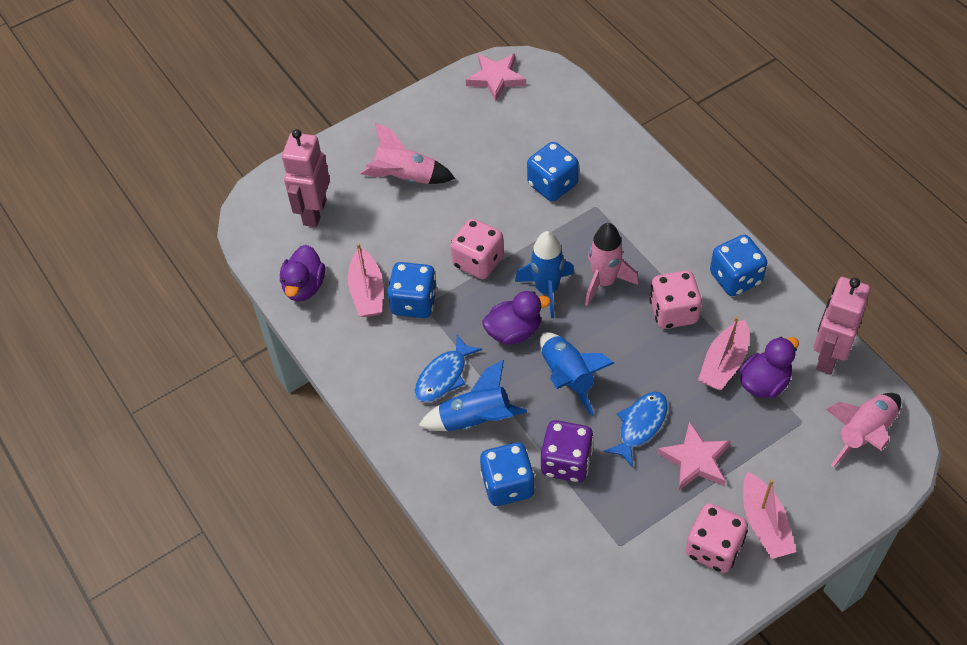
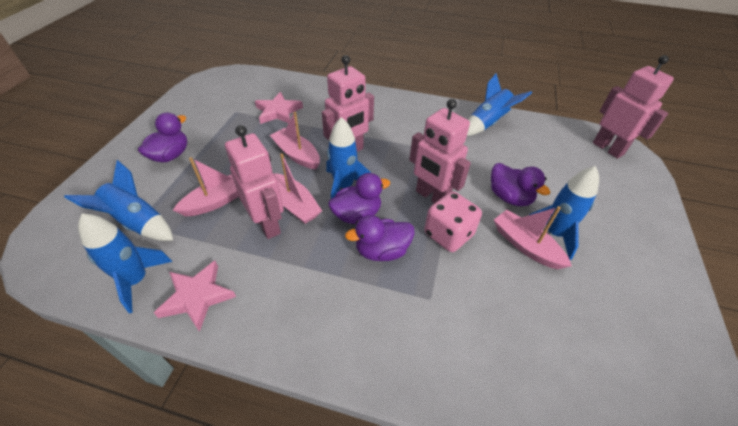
blue dice: 4 -> 0
blue fish: 2 -> 0
blue rocket: 3 -> 5
pink boat: 3 -> 4
pink dice: 3 -> 1
pink robot: 2 -> 4
pink rocket: 3 -> 0
purple dice: 1 -> 0
purple duck: 3 -> 4

